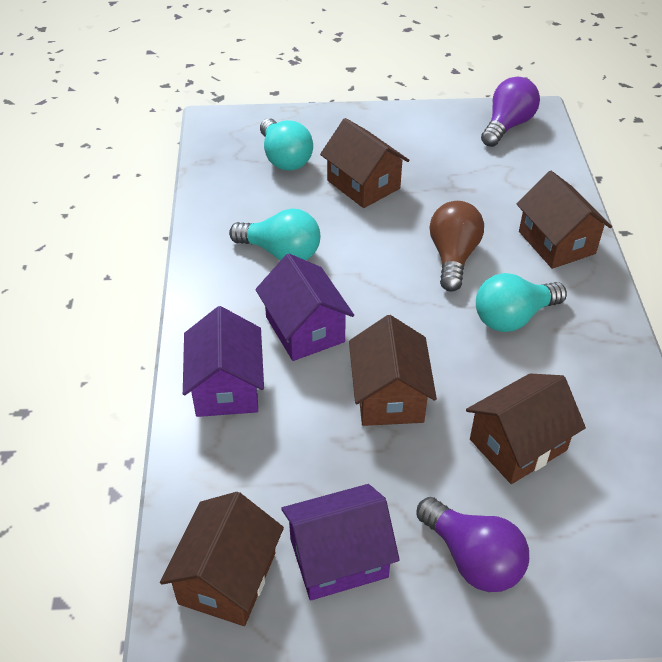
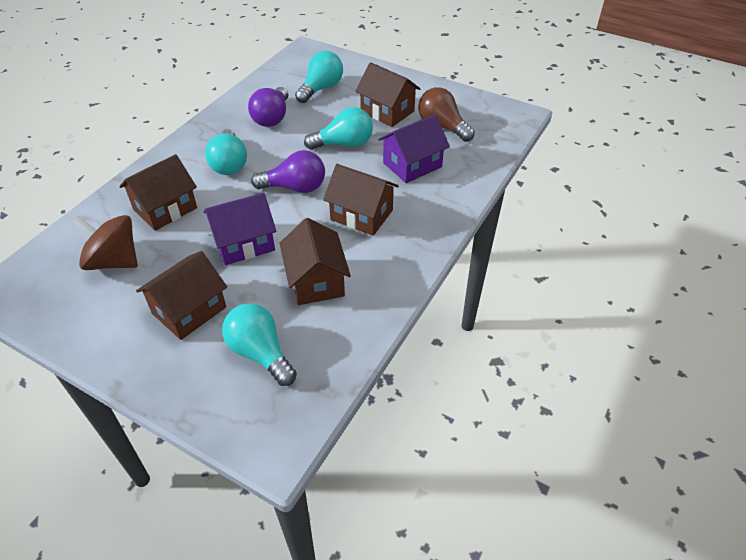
brown spinning top: 0 -> 1
purple house: 3 -> 2
turquoise light bulb: 3 -> 4

